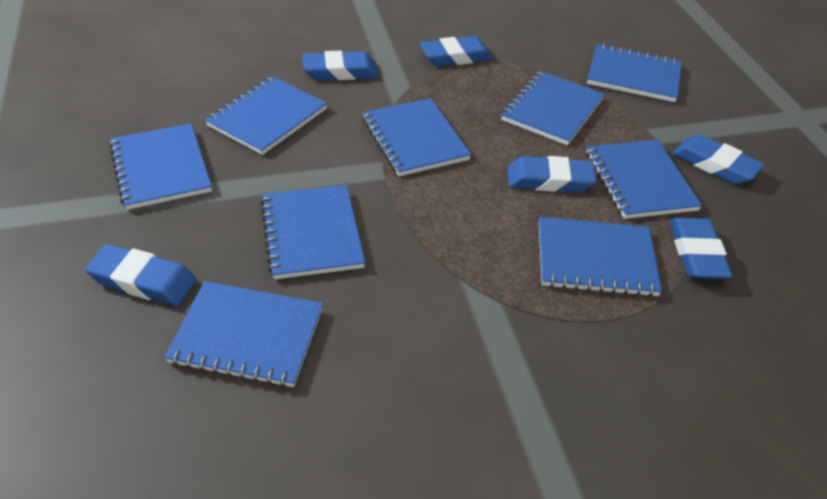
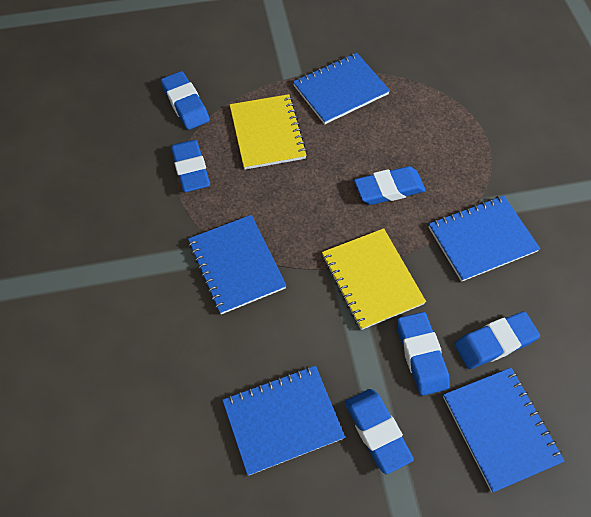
blue notebook: 9 -> 5
yellow notebook: 0 -> 2

